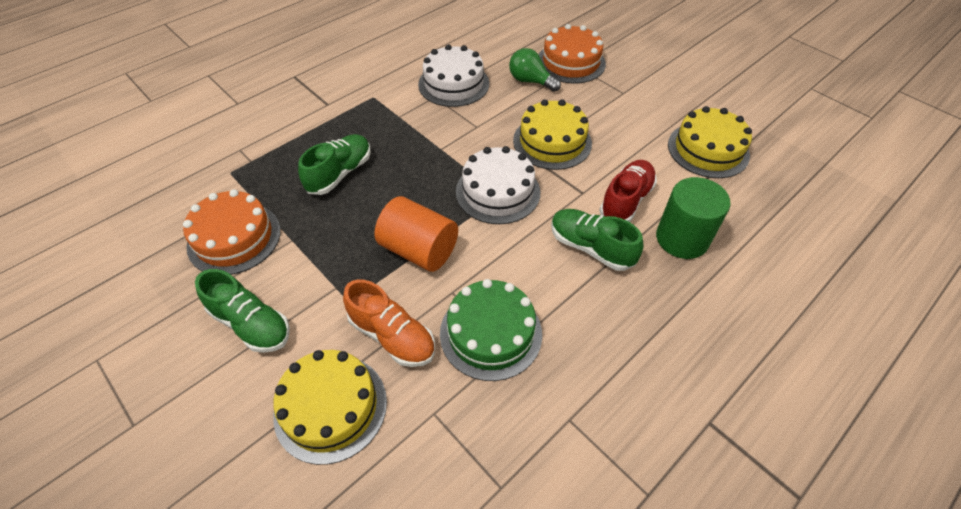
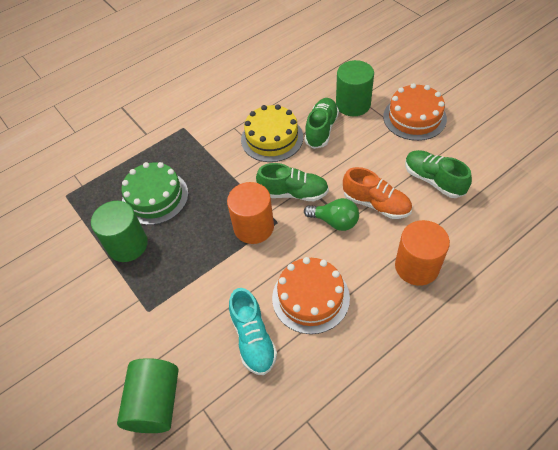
green cylinder: 1 -> 3
orange cylinder: 1 -> 2
red shoe: 1 -> 0
turquoise shoe: 0 -> 1
white cake: 2 -> 0
yellow cake: 3 -> 1

